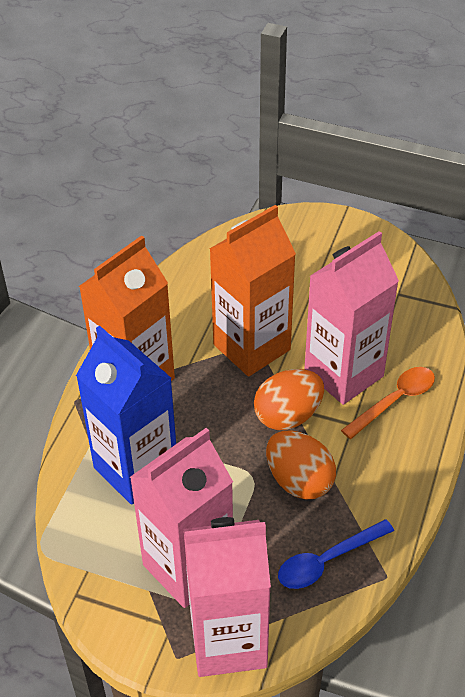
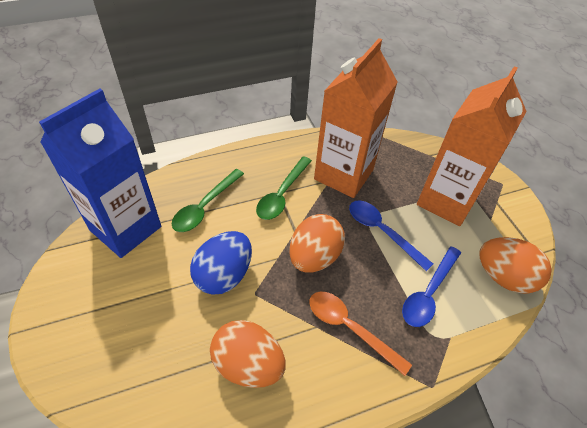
blue egg: 0 -> 1
blue spoon: 1 -> 2
green spoon: 0 -> 2
orange egg: 2 -> 3
pink carton: 3 -> 0

